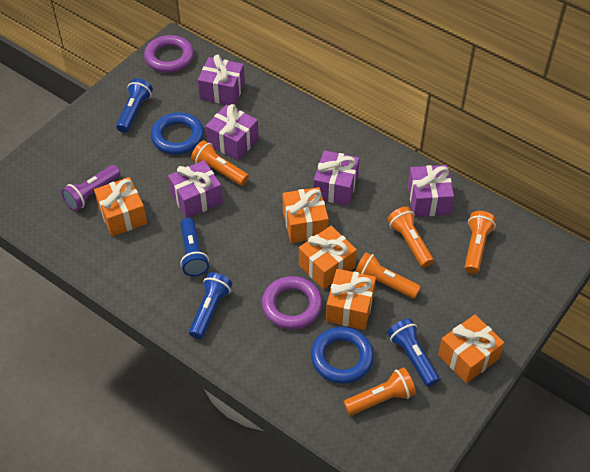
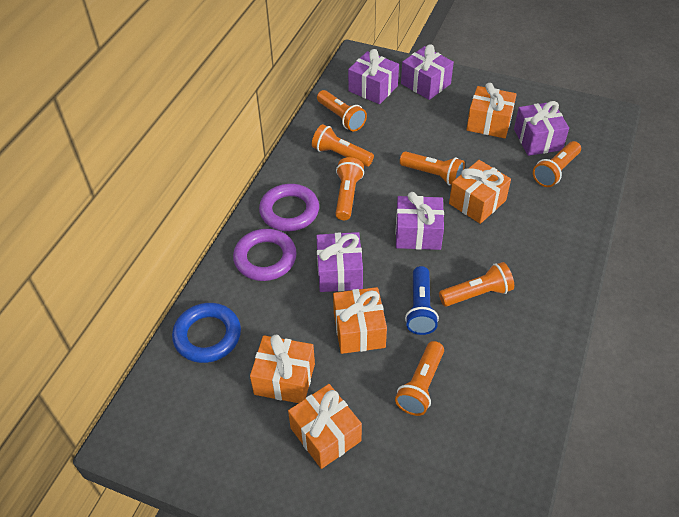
blue flashlight: 4 -> 1
blue ring: 2 -> 1
orange flashlight: 5 -> 7
purple flashlight: 1 -> 0

